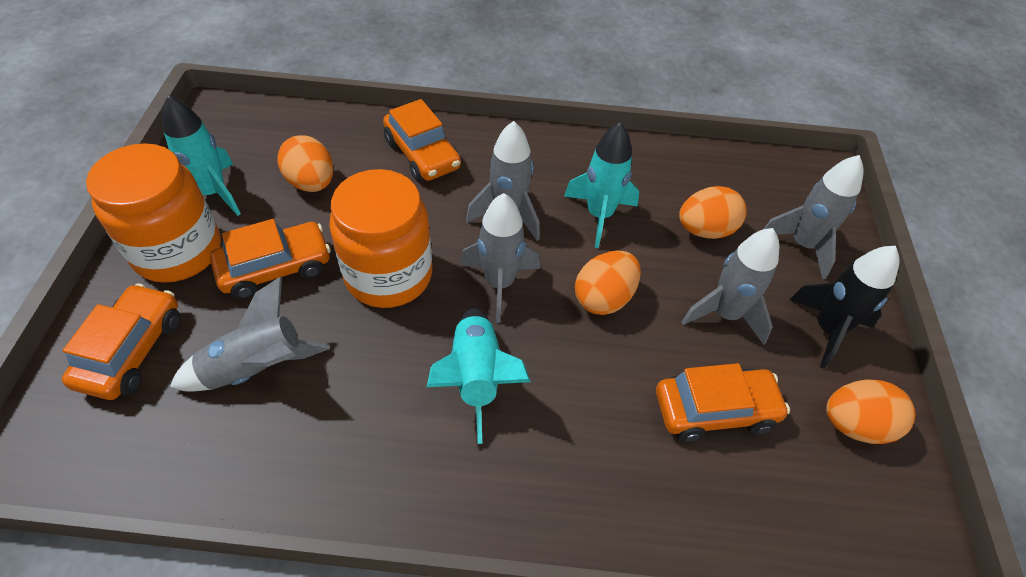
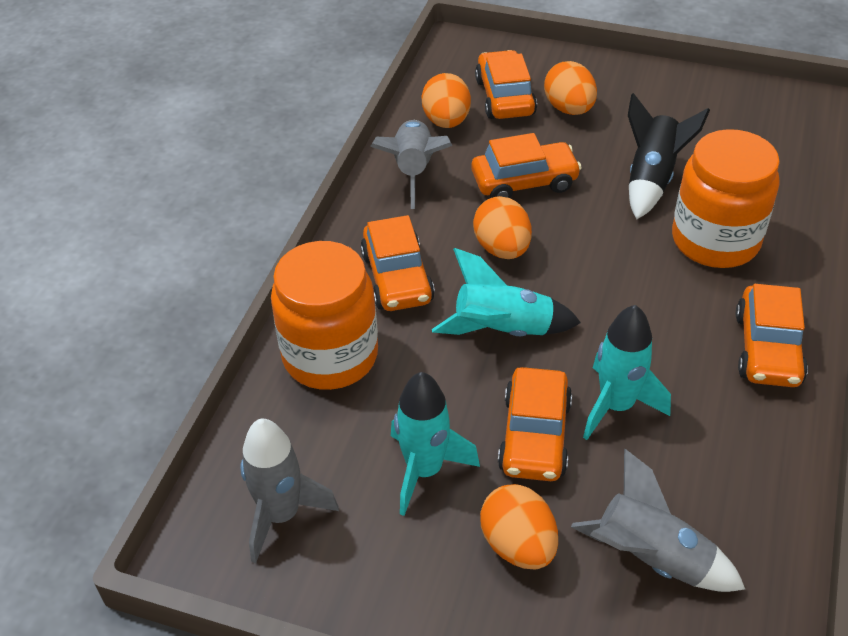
grey rocket: 5 -> 3
orange car: 4 -> 5

